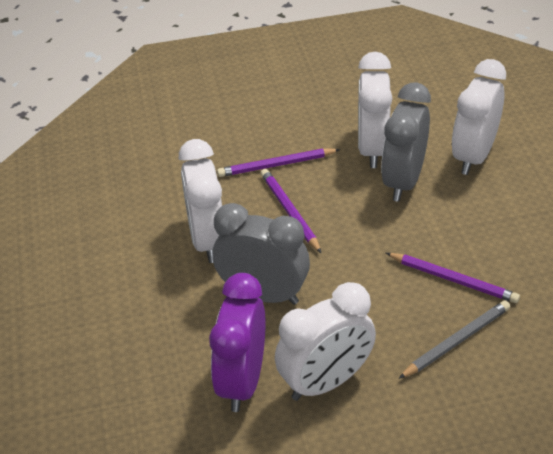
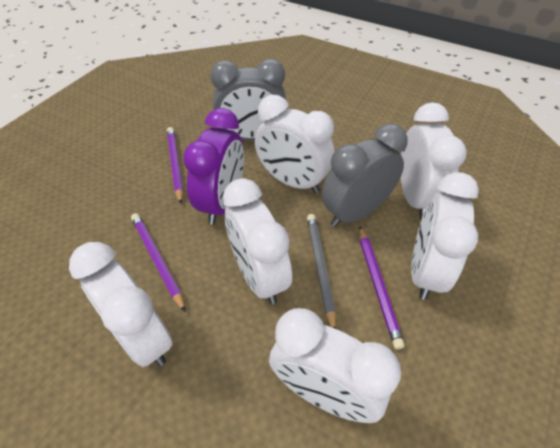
white clock: 4 -> 6

